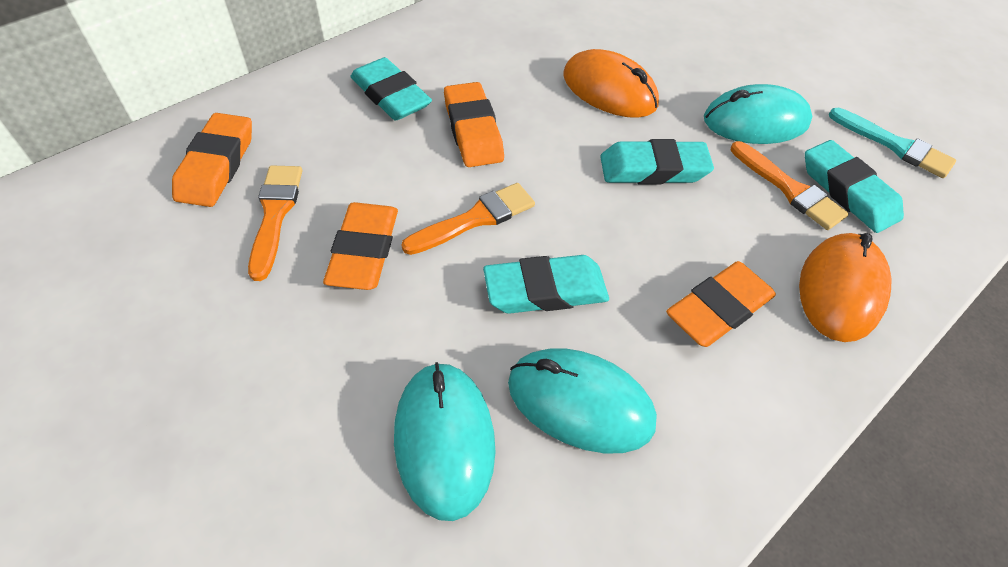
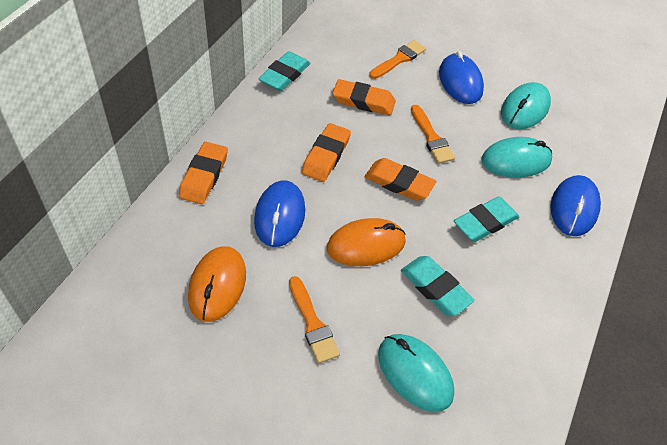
blue mouse: 0 -> 3
turquoise brush: 1 -> 0
turquoise eraser: 4 -> 3

